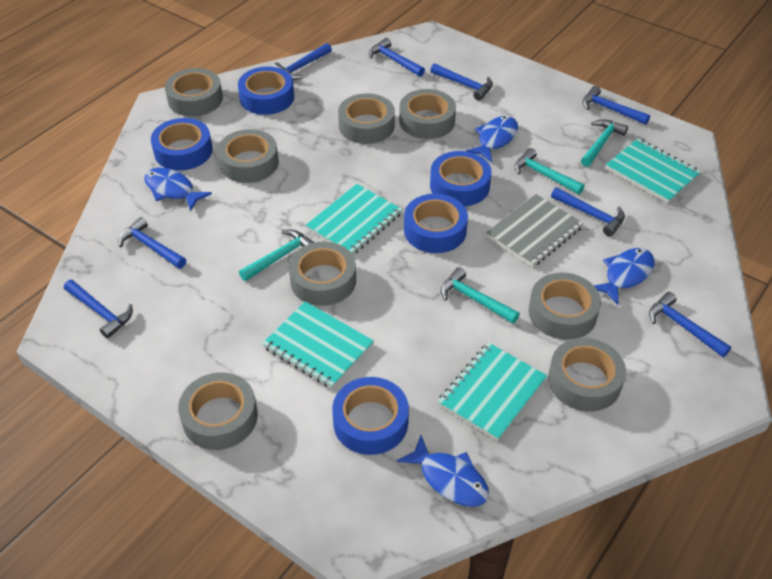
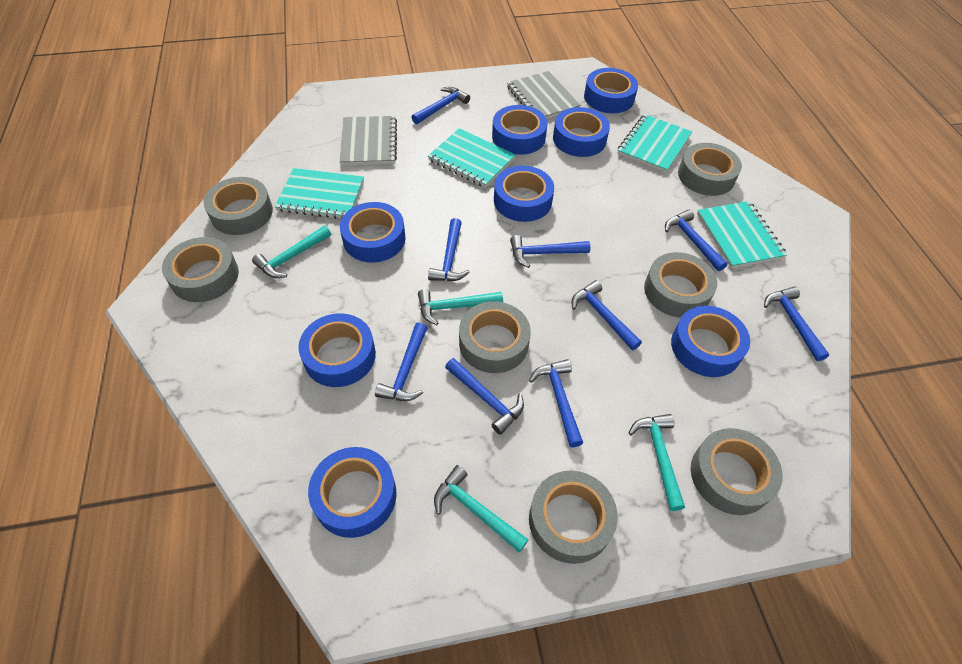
blue fish: 4 -> 0
blue hammer: 8 -> 9
blue tape: 5 -> 8
grey notebook: 1 -> 2
grey tape: 8 -> 7

